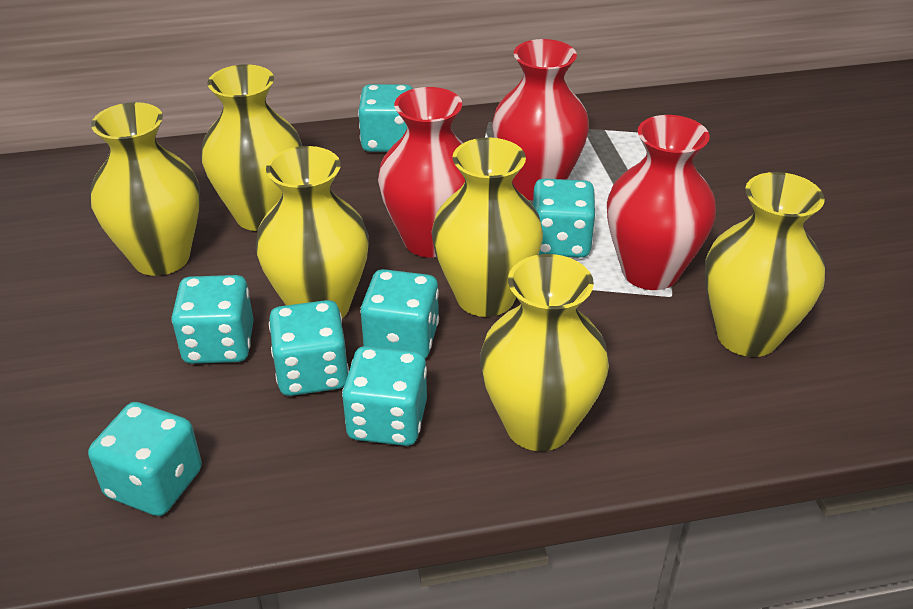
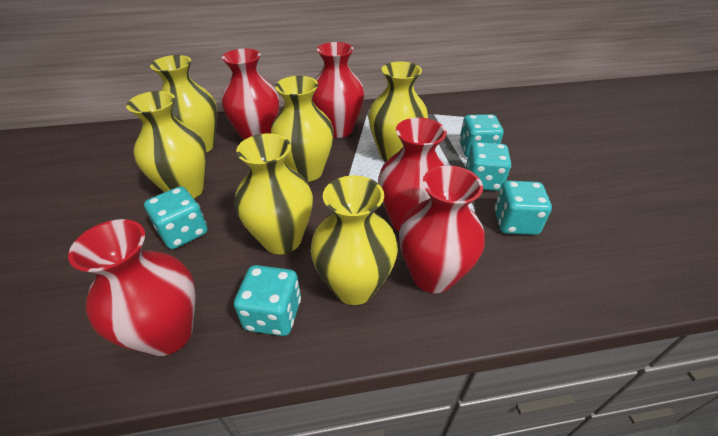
red vase: 3 -> 5
turquoise dice: 7 -> 5

